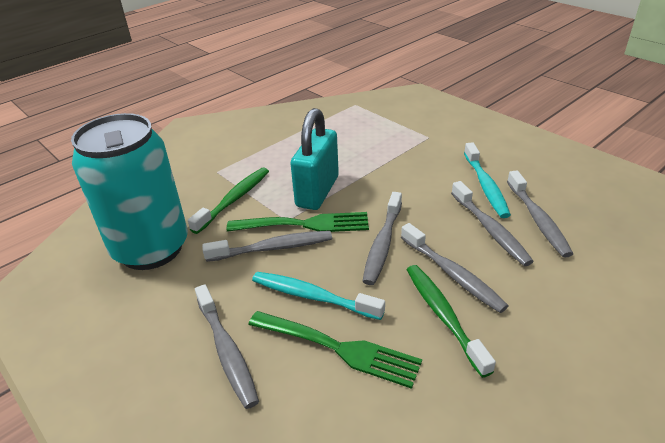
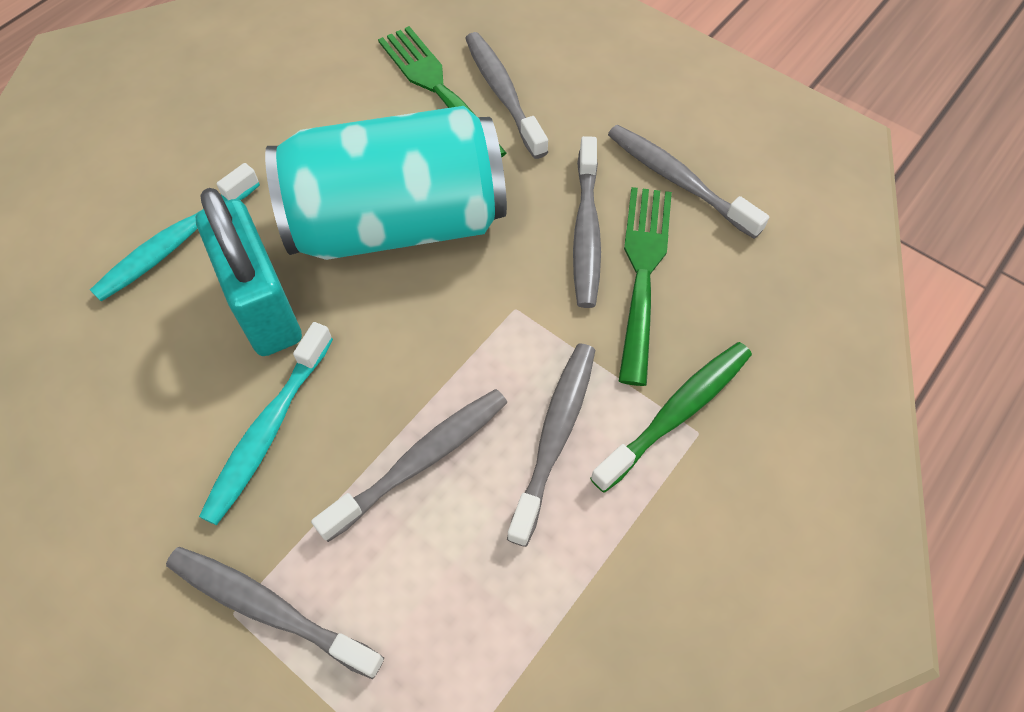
green toothbrush: 2 -> 1

